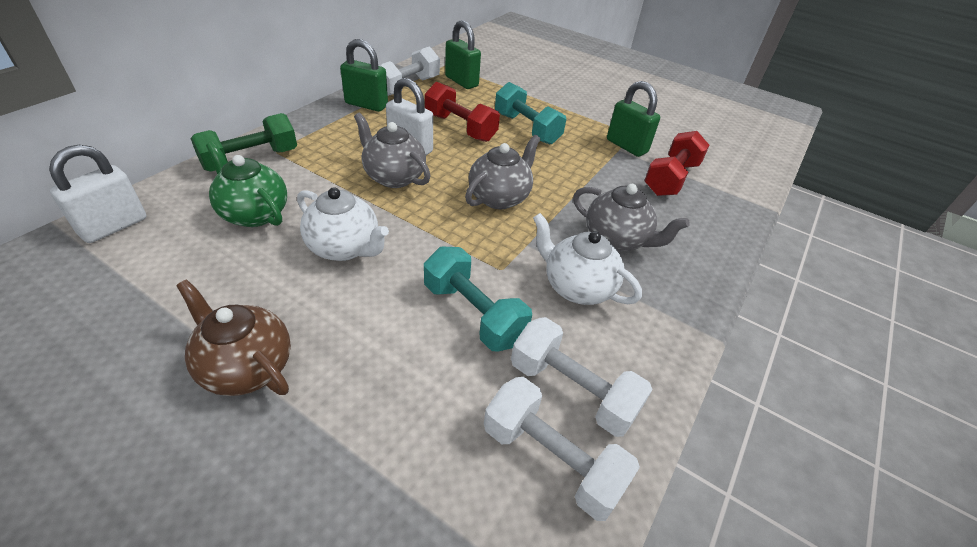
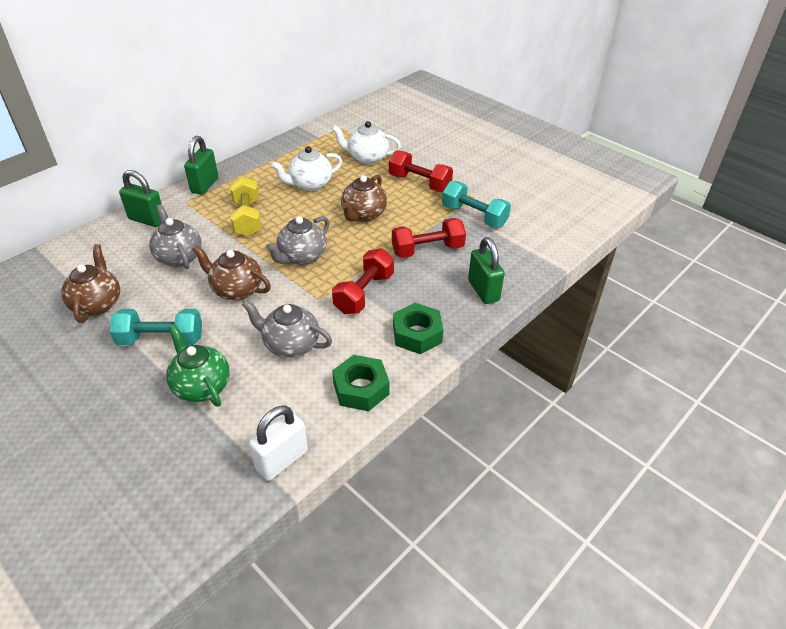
brown teapot: 1 -> 3
green dumbbell: 1 -> 0
green nut: 0 -> 2
red dumbbell: 2 -> 3
white dumbbell: 3 -> 0
white padlock: 2 -> 1
yellow dumbbell: 0 -> 1

